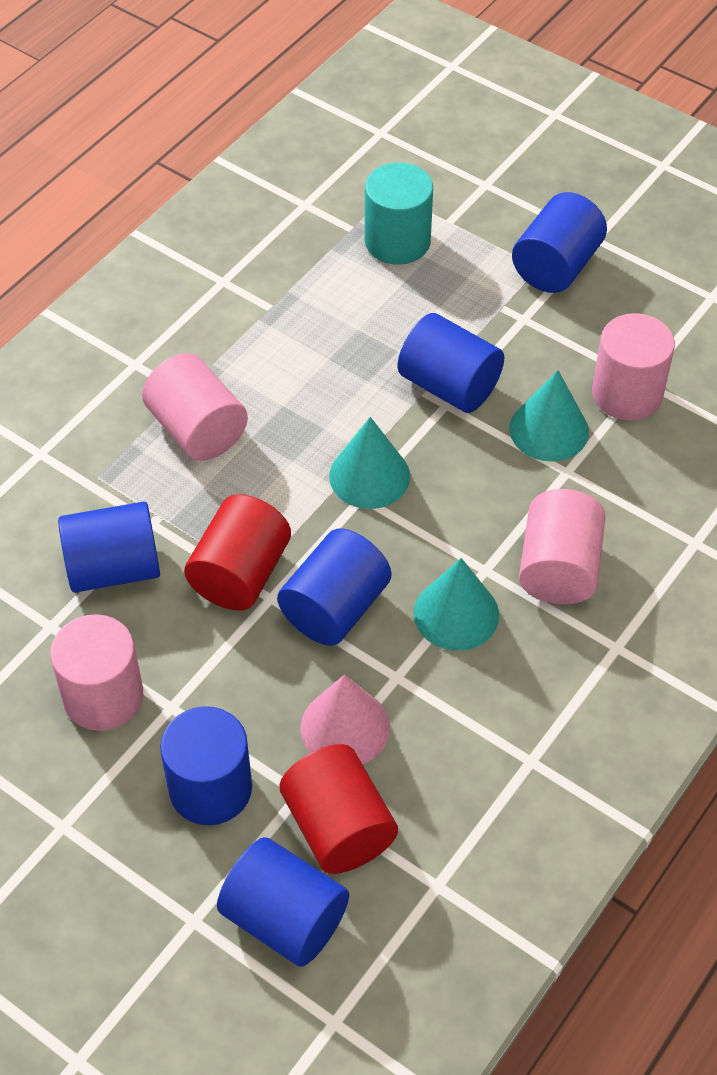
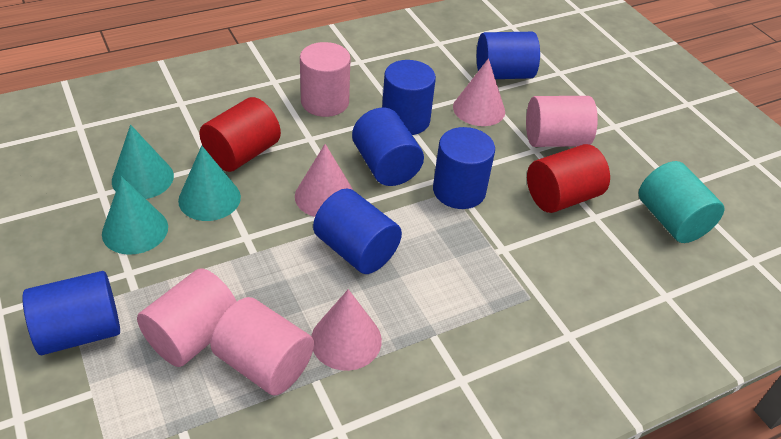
pink cone: 1 -> 3

